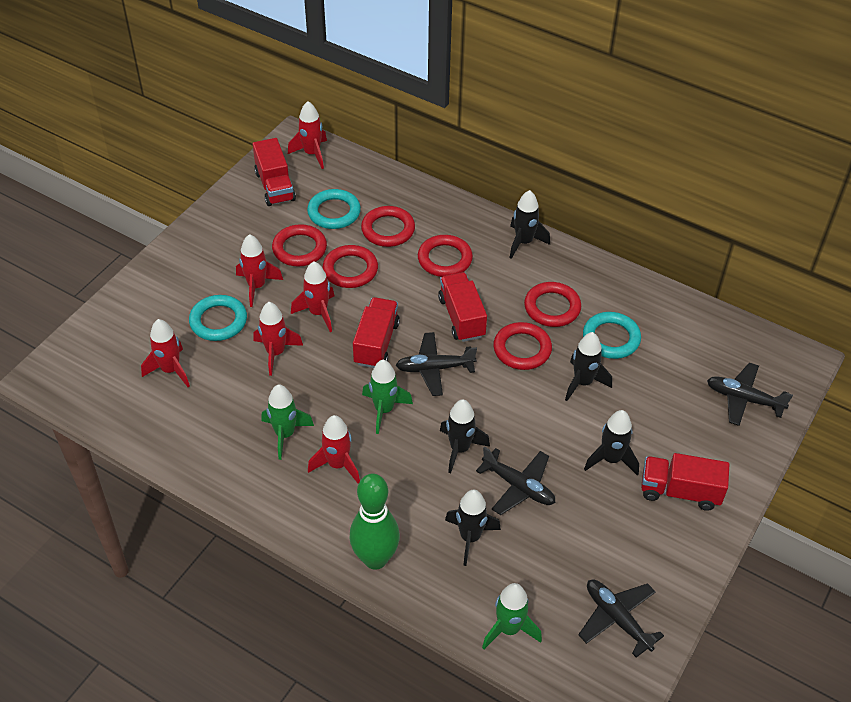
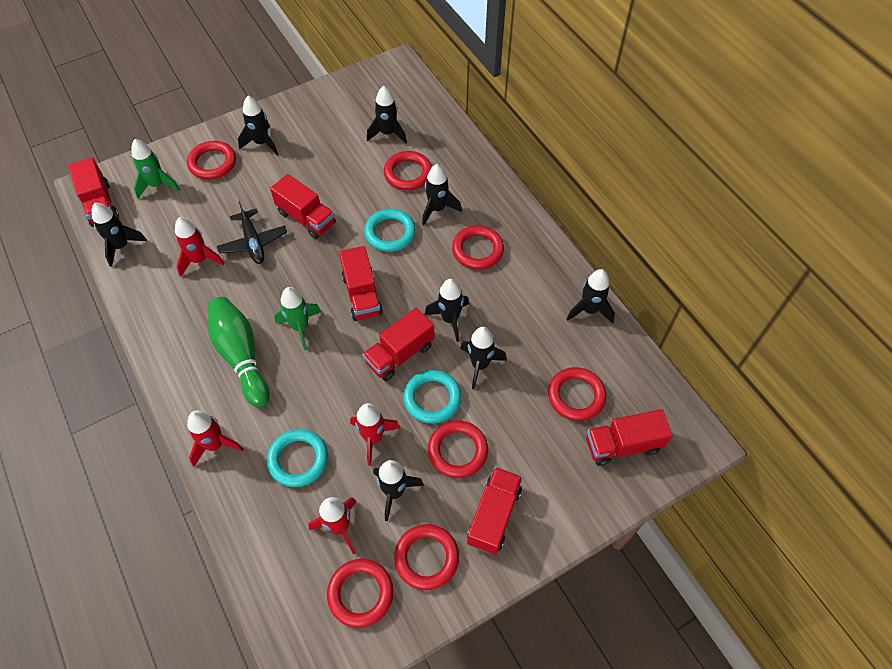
black plane: 4 -> 1
black rocket: 5 -> 8
green rocket: 3 -> 2
red ring: 6 -> 7
red rocket: 6 -> 4
red truck: 4 -> 6

